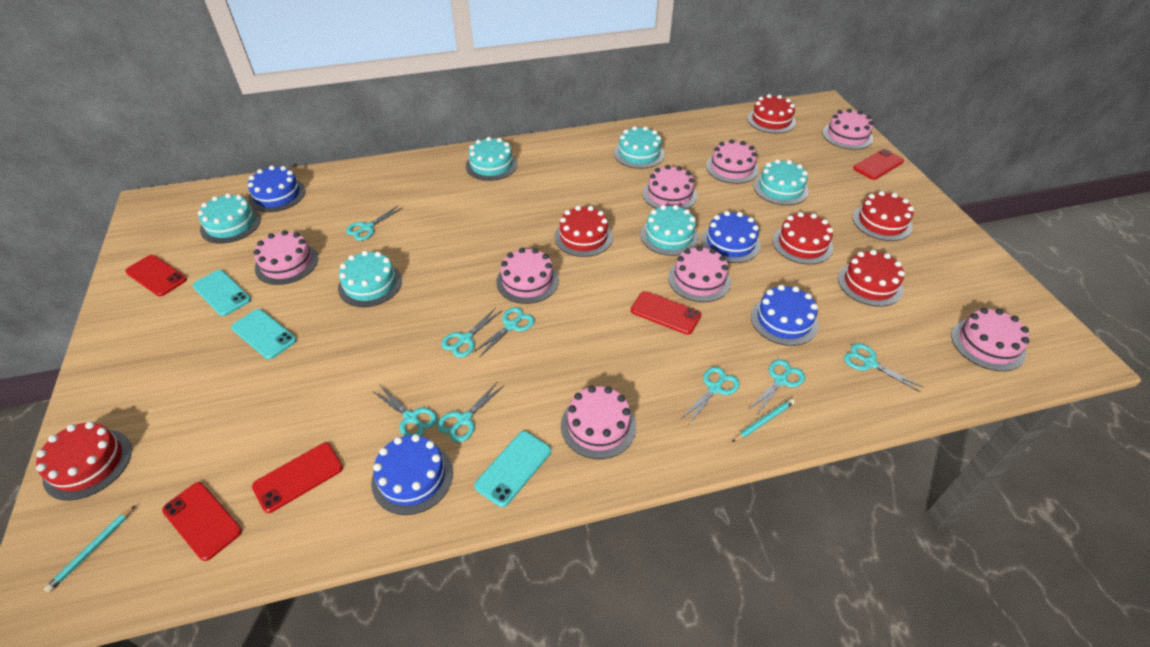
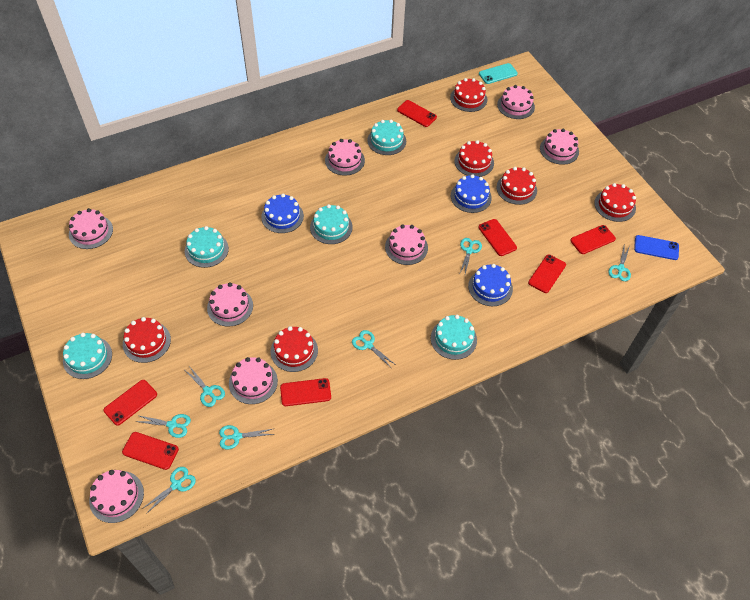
blue cake: 4 -> 3
blue phone: 0 -> 1
red phone: 5 -> 7
turquoise cake: 6 -> 5
turquoise pencil: 2 -> 0
turquoise phone: 3 -> 1
turquoise scissors: 8 -> 7

